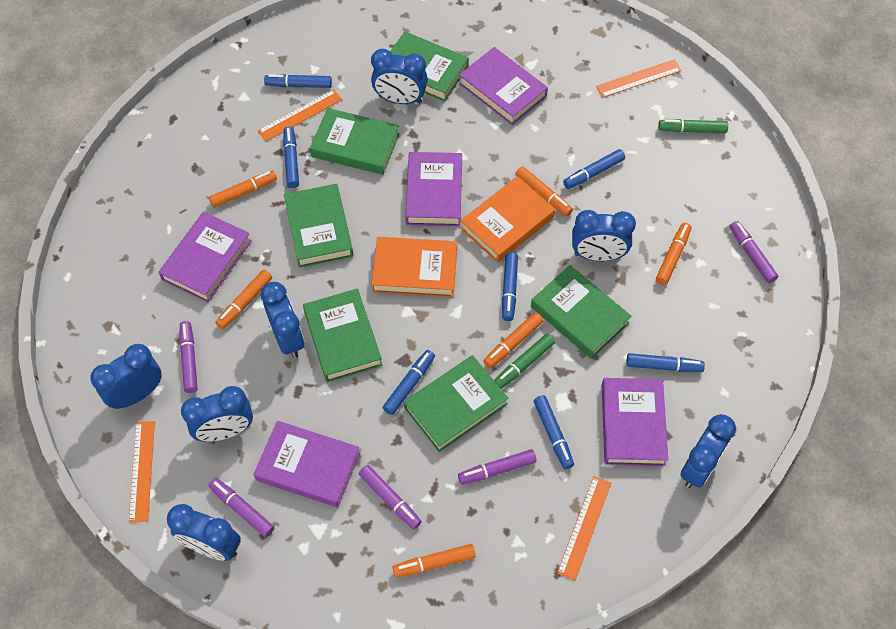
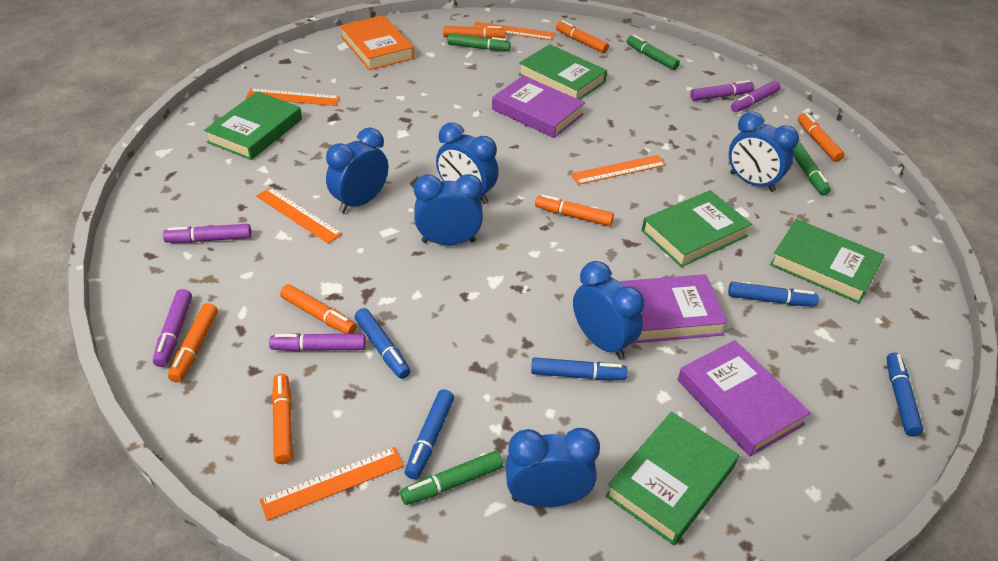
blue clock: 7 -> 6
blue marker: 7 -> 5
green book: 6 -> 5
green marker: 2 -> 4
orange book: 2 -> 1
orange marker: 6 -> 7
orange ruler: 4 -> 5
purple book: 5 -> 3

